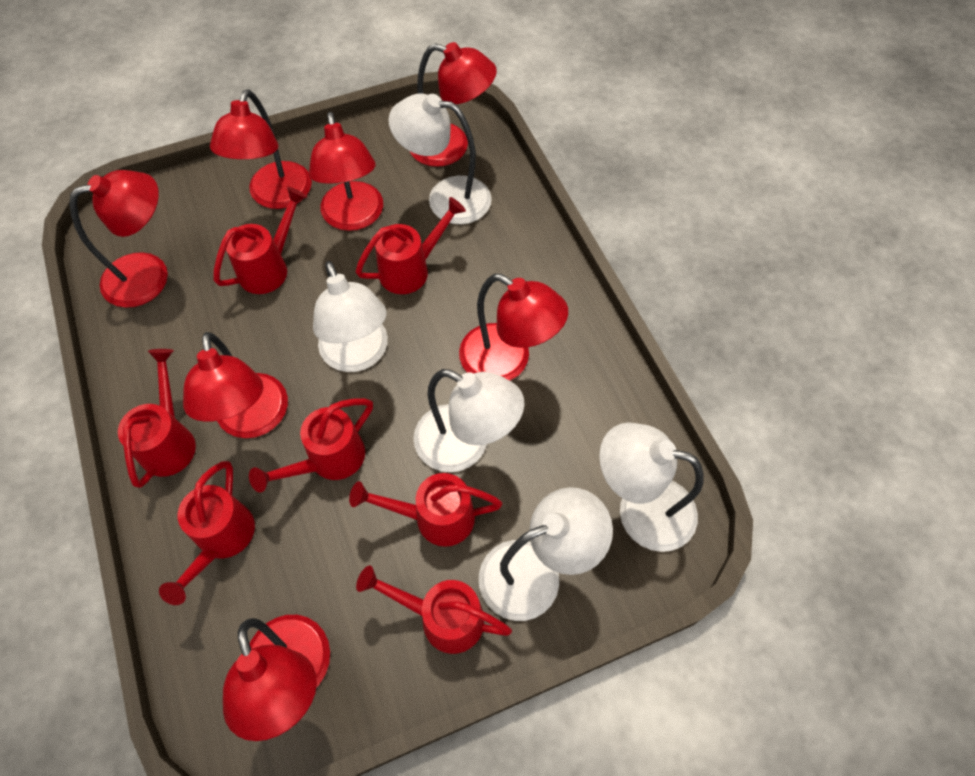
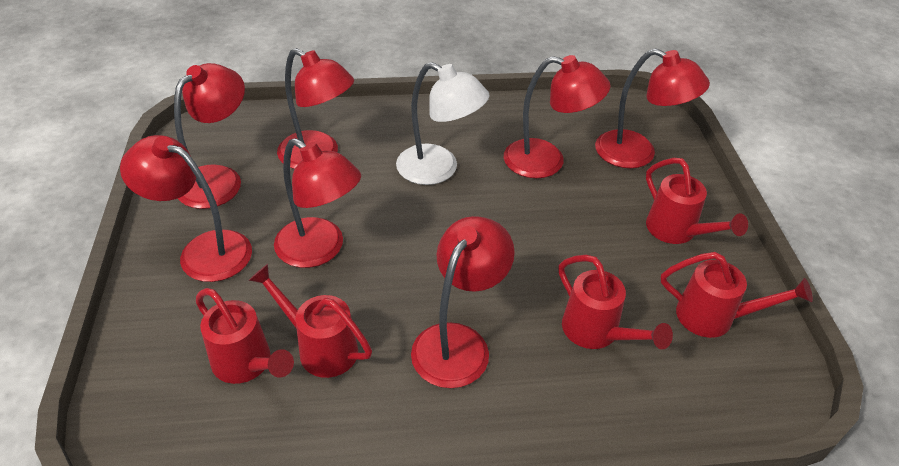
red watering can: 7 -> 5
white lamp: 5 -> 1

